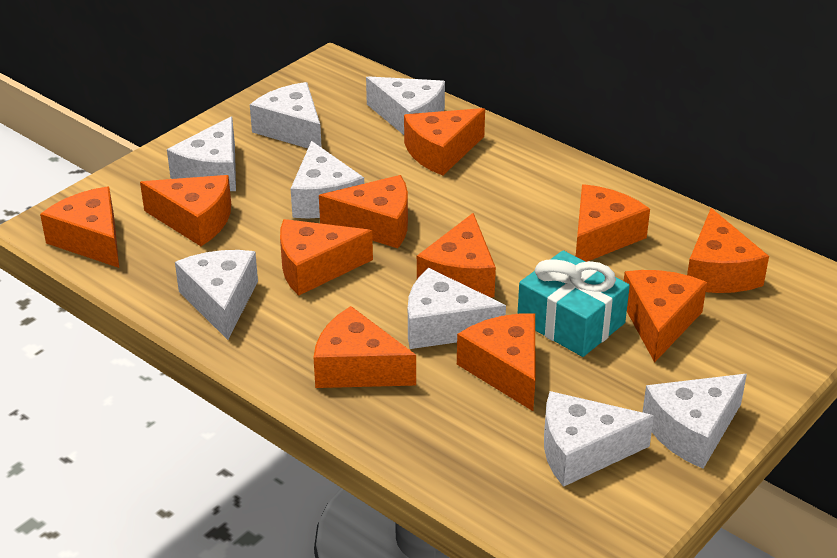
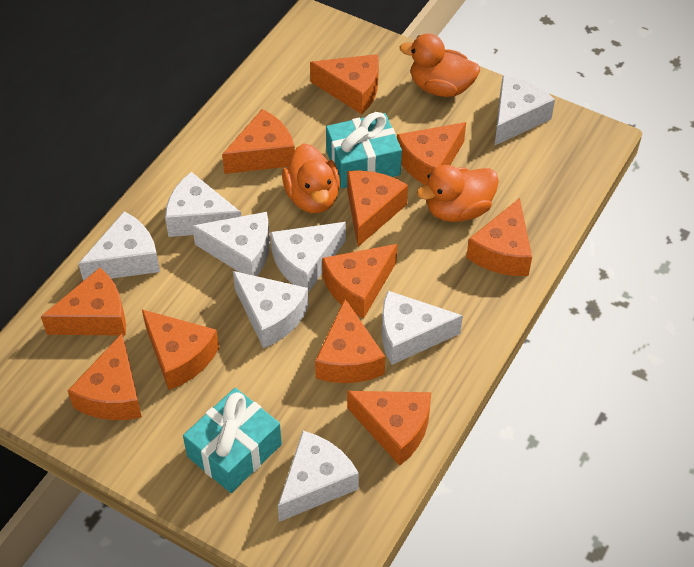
orange duck: 0 -> 3
turquoise gift: 1 -> 2

